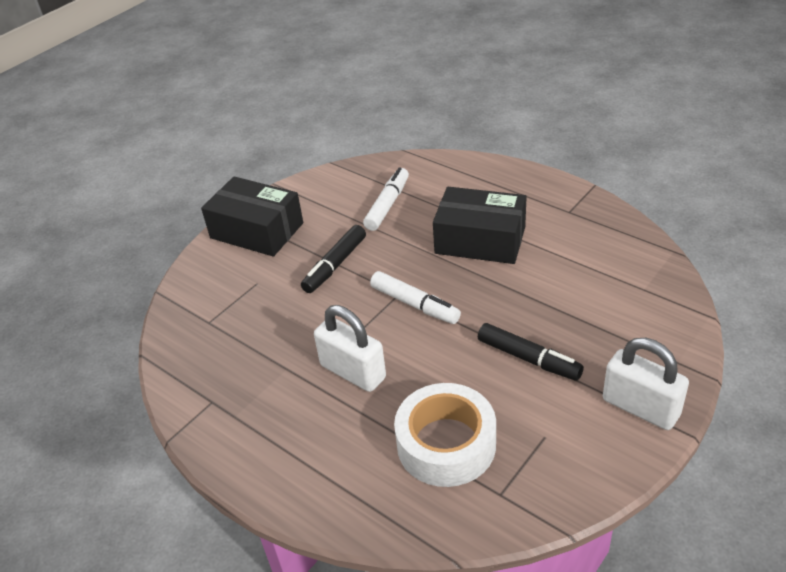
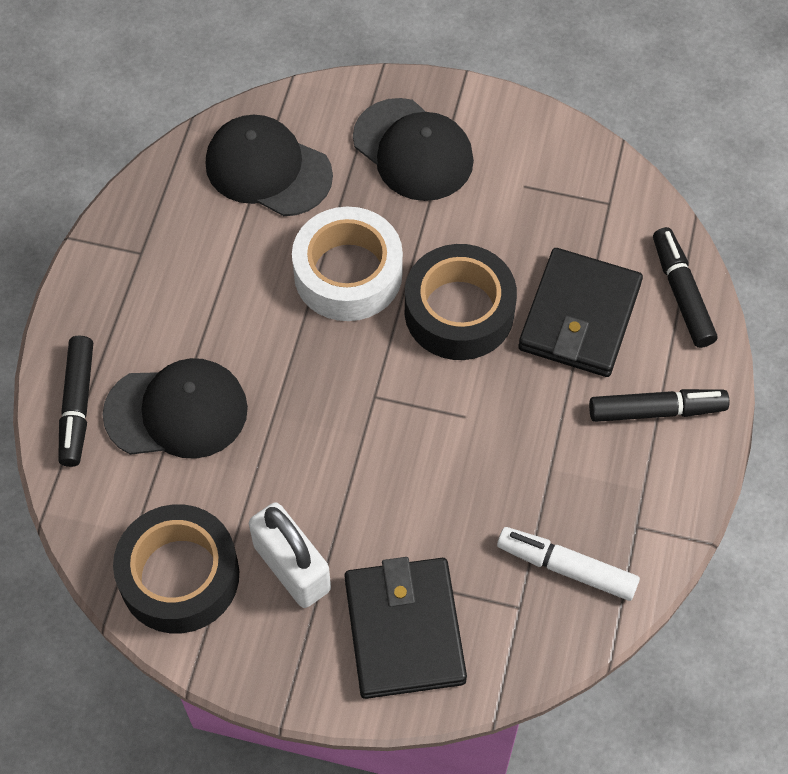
black box: 2 -> 0
black cap: 0 -> 3
black marker: 2 -> 3
black tape: 0 -> 2
black wallet: 0 -> 2
white marker: 2 -> 1
white padlock: 2 -> 1

